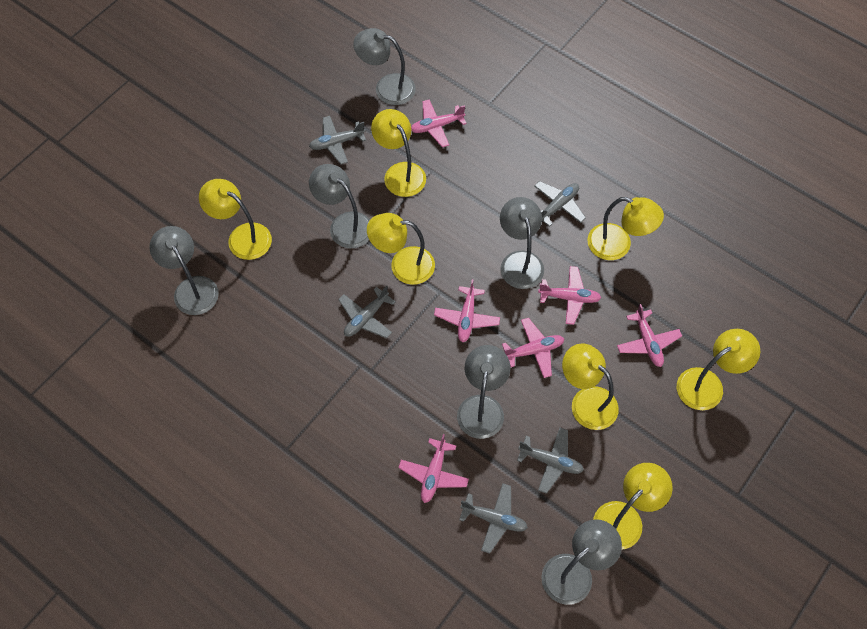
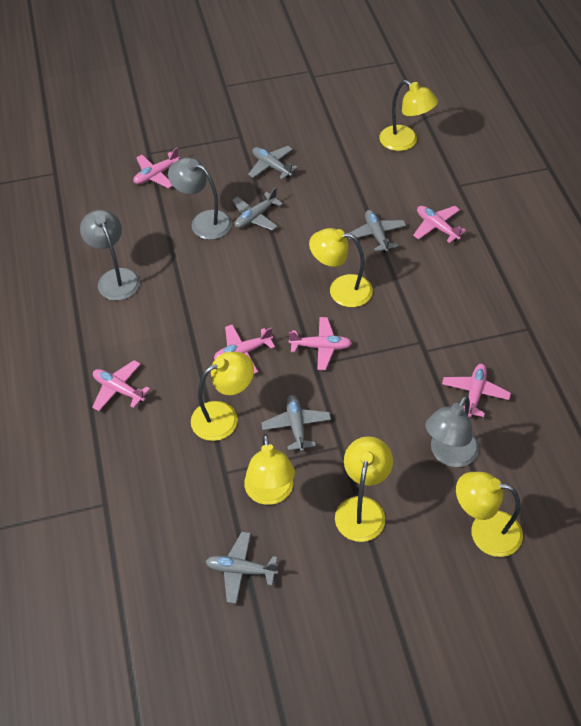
grey lamp: 6 -> 3
yellow lamp: 7 -> 6

